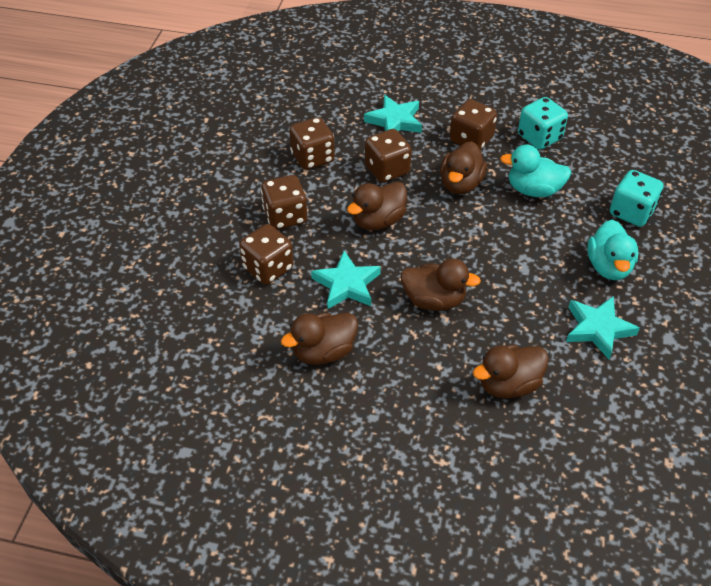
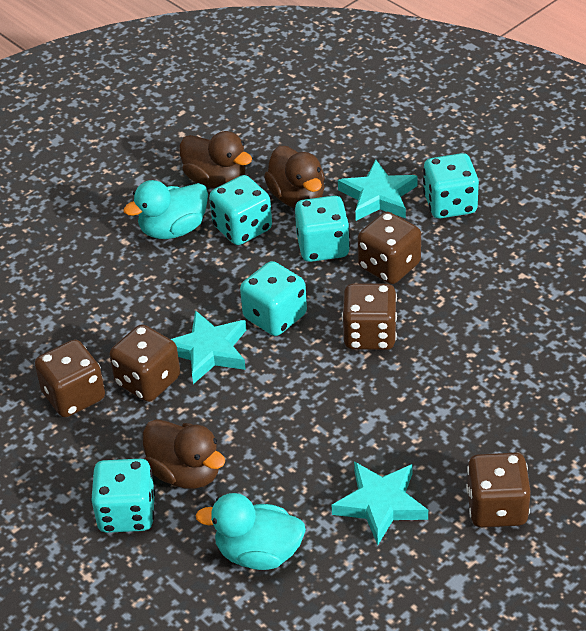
brown duck: 5 -> 3
turquoise dice: 2 -> 5

